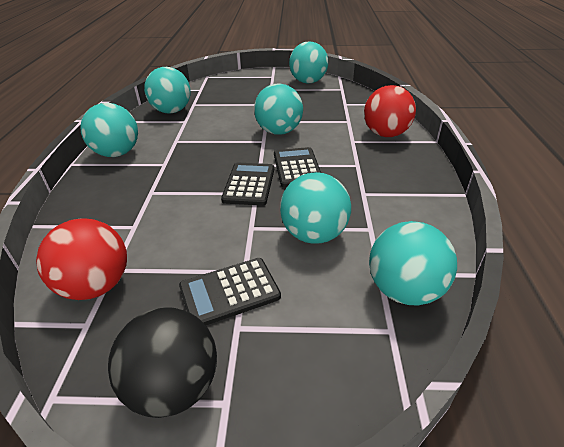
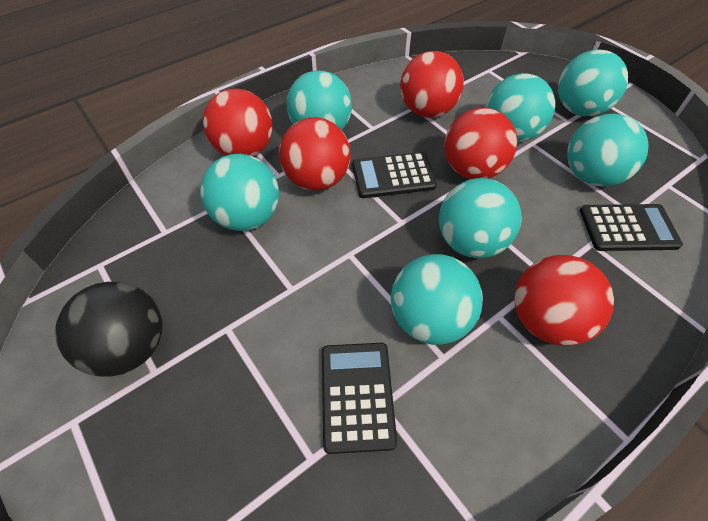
red ball: 2 -> 5
turquoise ball: 6 -> 7

